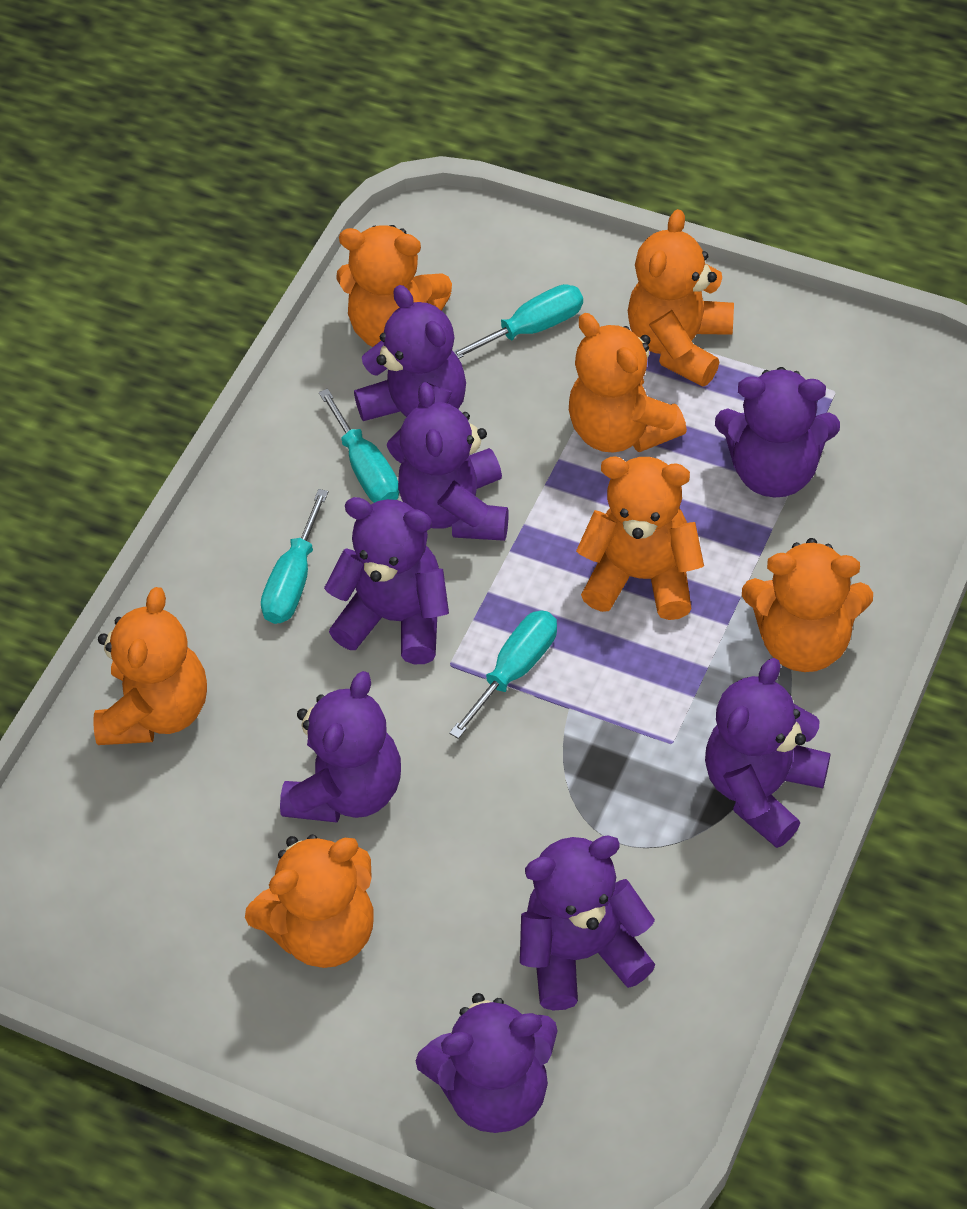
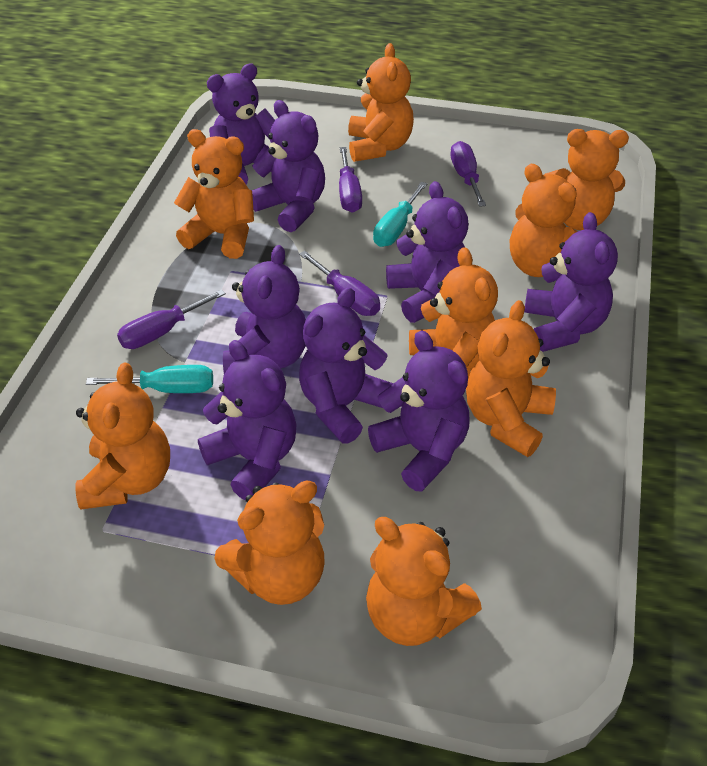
orange teddy bear: 7 -> 9
purple screwdriver: 0 -> 4
turquoise screwdriver: 4 -> 2

